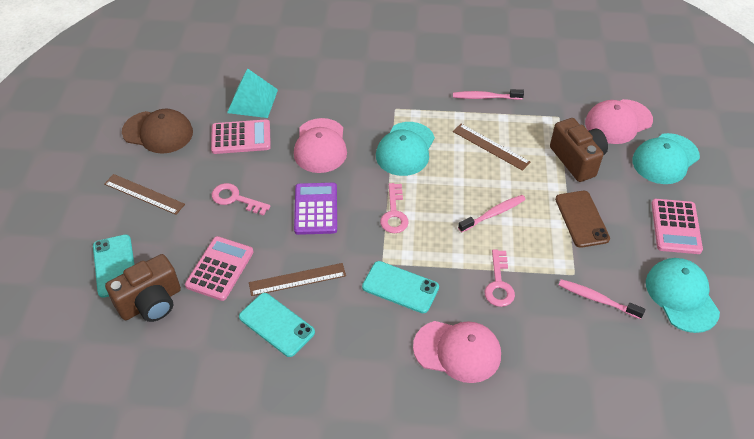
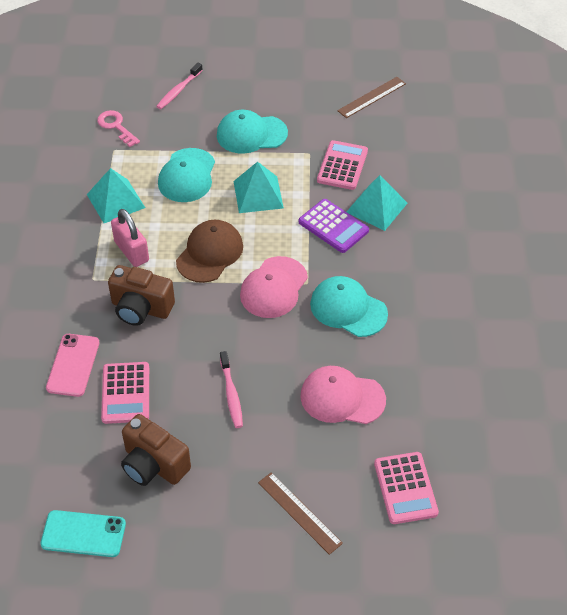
brown phone: 1 -> 0
brown ruler: 3 -> 2
pink cap: 3 -> 2
pink key: 3 -> 1
pink padlock: 0 -> 1
pink phone: 0 -> 1
pink toothbrush: 3 -> 2
turquoise phone: 3 -> 1
turquoise pyramid: 1 -> 3

